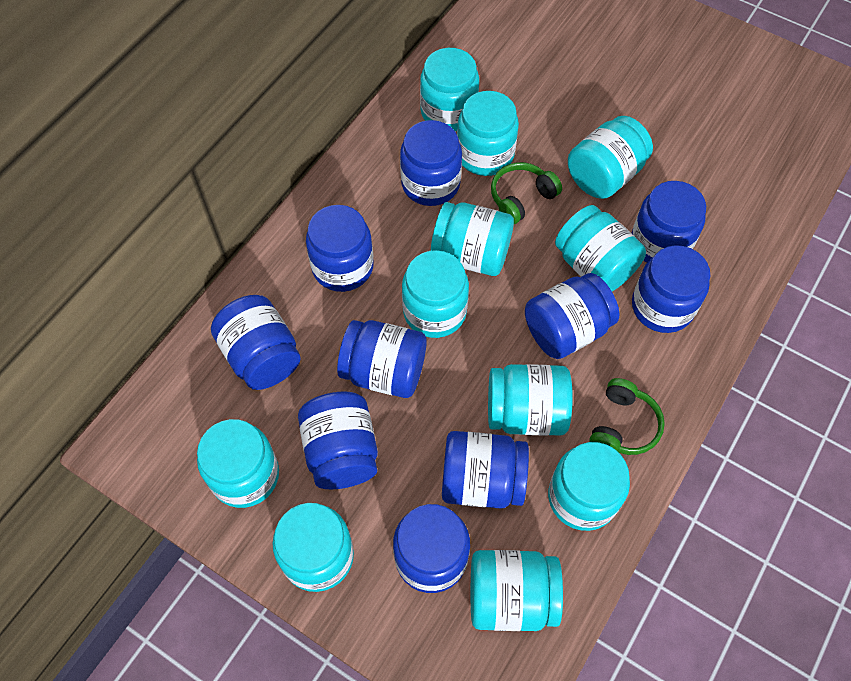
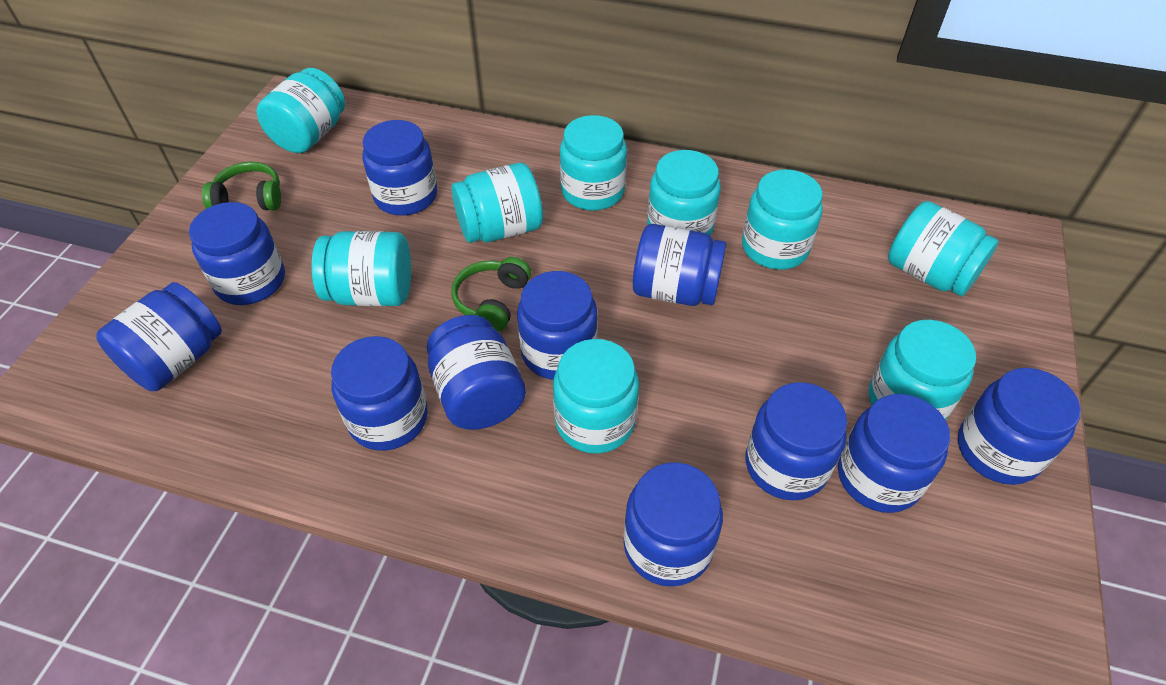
blue jar: 10 -> 11
turquoise jar: 11 -> 9

